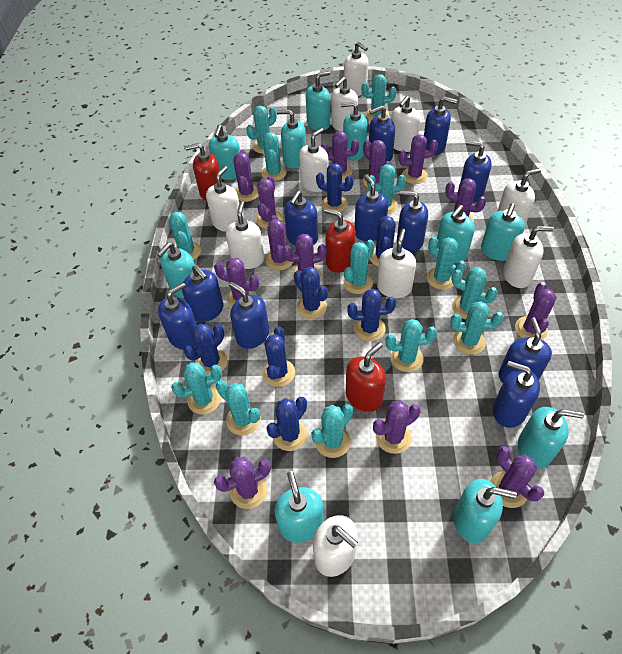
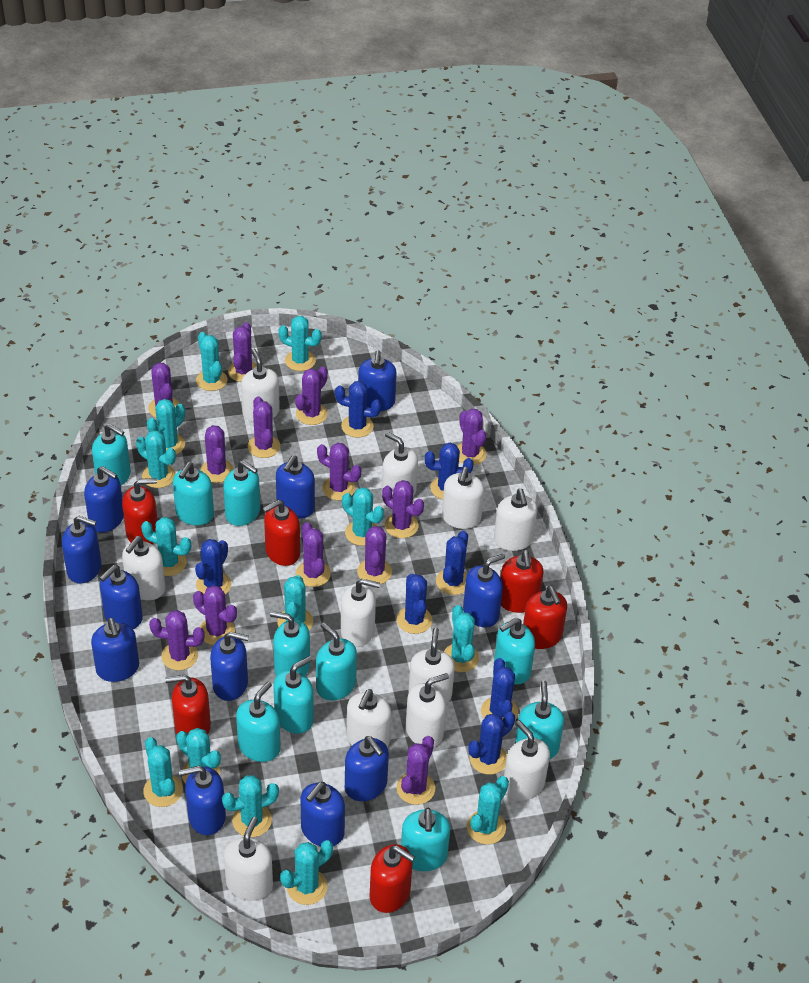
red soap dispenser: 3 -> 6
white soap dispenser: 10 -> 11

